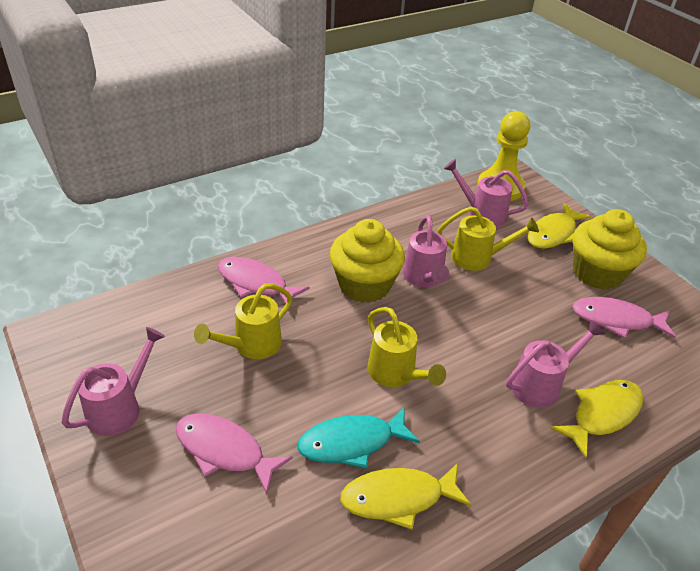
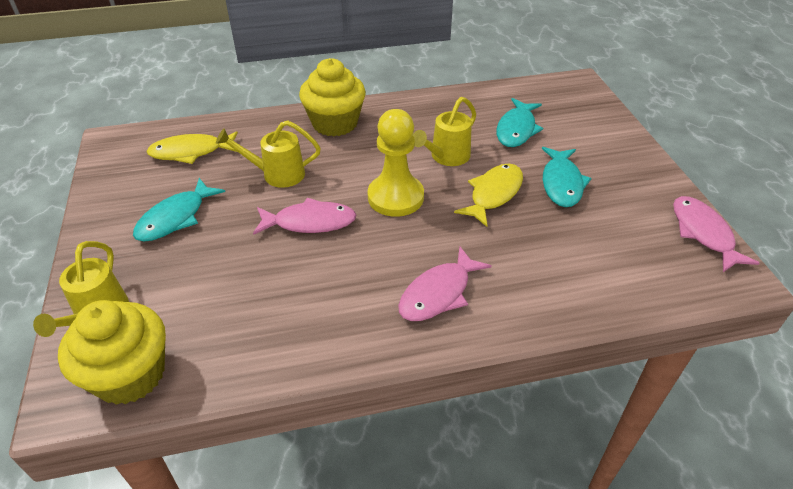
pink watering can: 4 -> 0
turquoise fish: 1 -> 3
yellow fish: 3 -> 2

